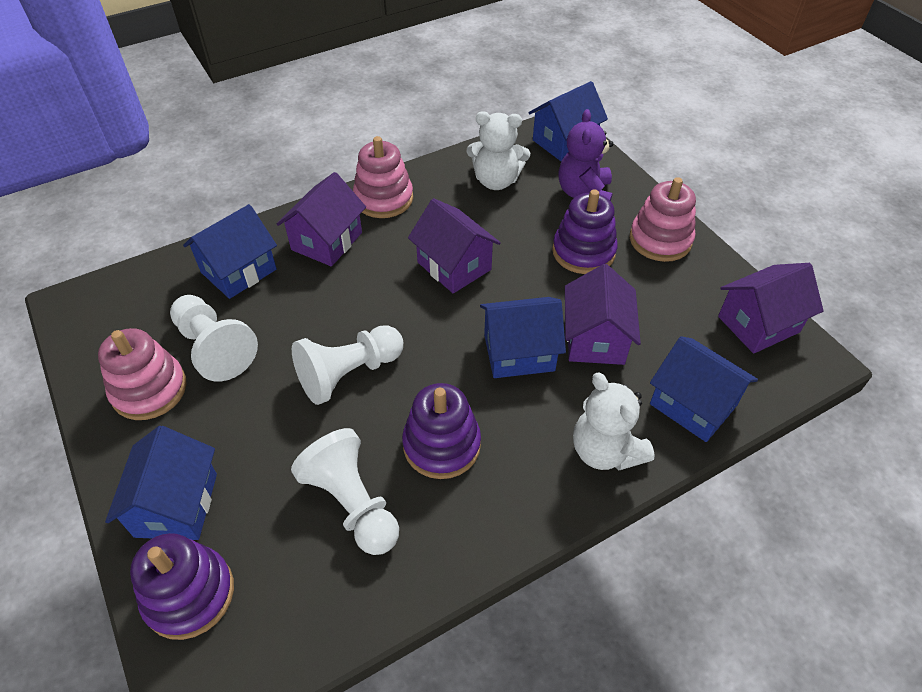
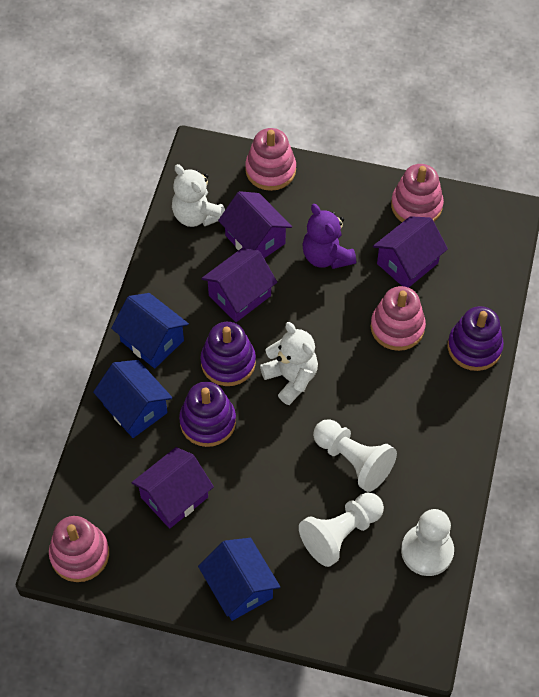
blue house: 5 -> 3
pink stacking toy: 3 -> 4

